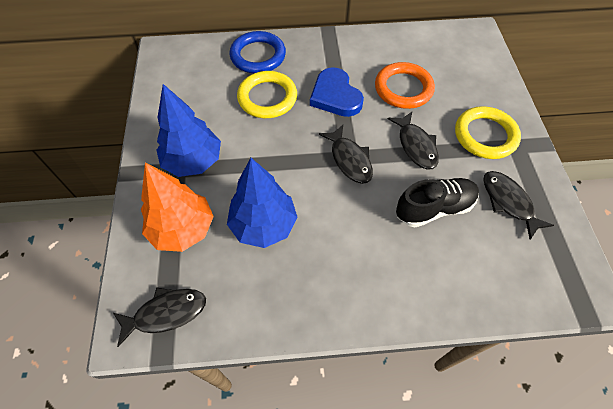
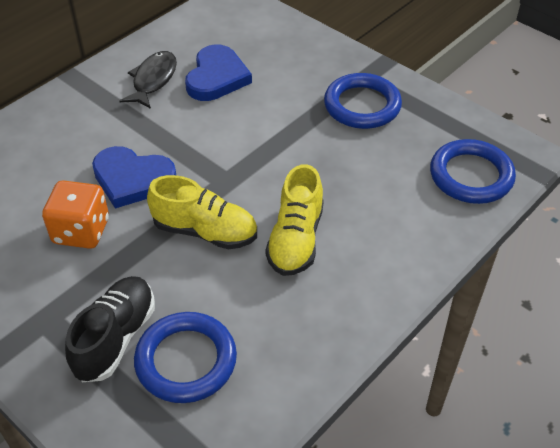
black fish: 4 -> 1
blue heart: 1 -> 2
blue ring: 1 -> 3
blue tree: 2 -> 0
orange dice: 0 -> 1
orange ring: 1 -> 0
orange tree: 1 -> 0
yellow ring: 2 -> 0
yellow shoe: 0 -> 2

